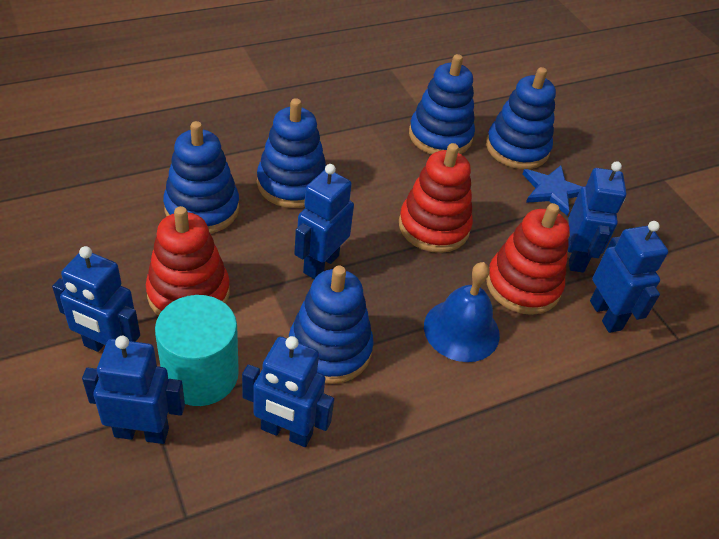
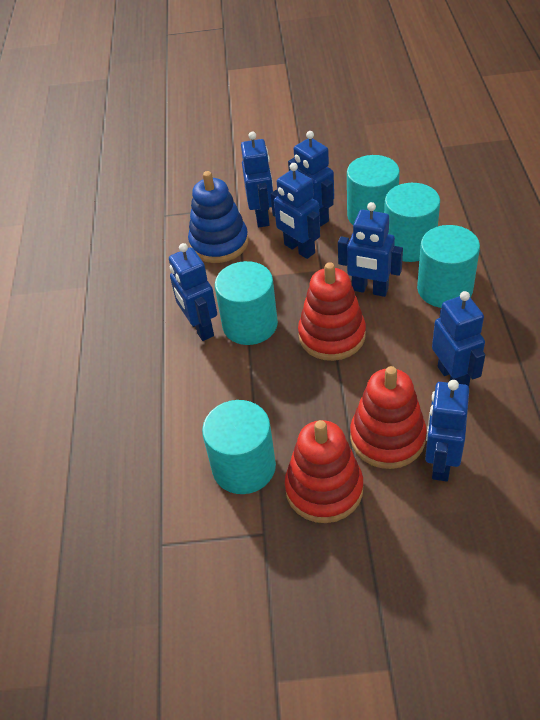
blue bell: 1 -> 0
blue robot: 6 -> 7
blue stacking toy: 5 -> 1
blue star: 1 -> 0
turquoise cylinder: 1 -> 5

